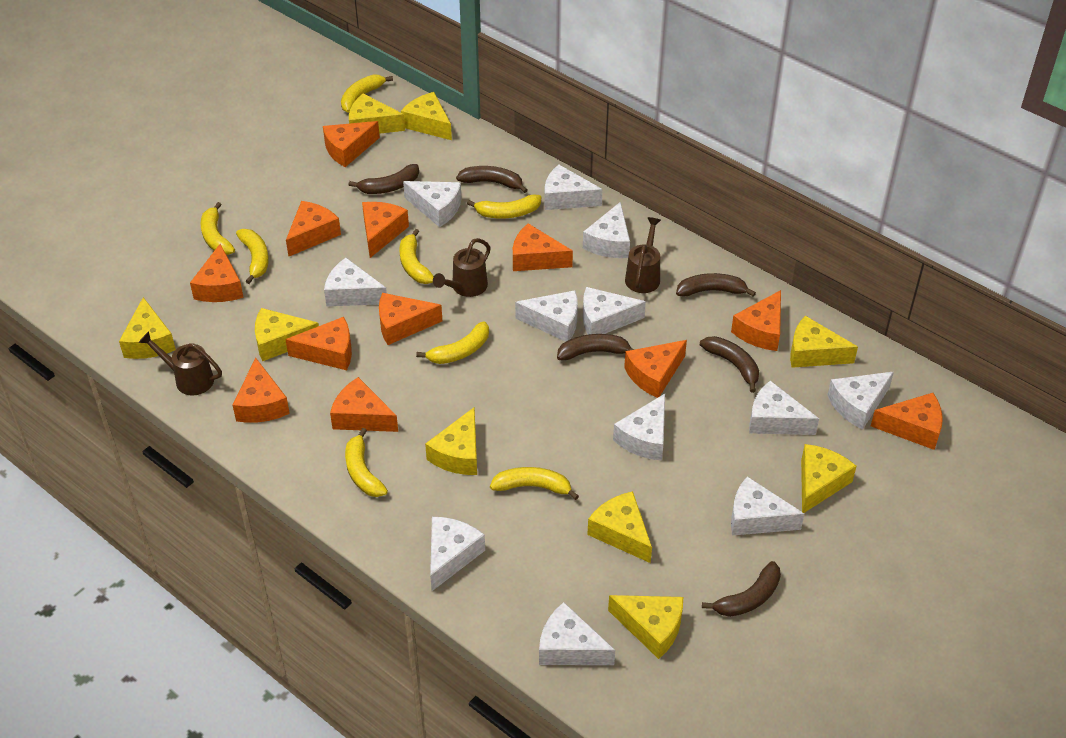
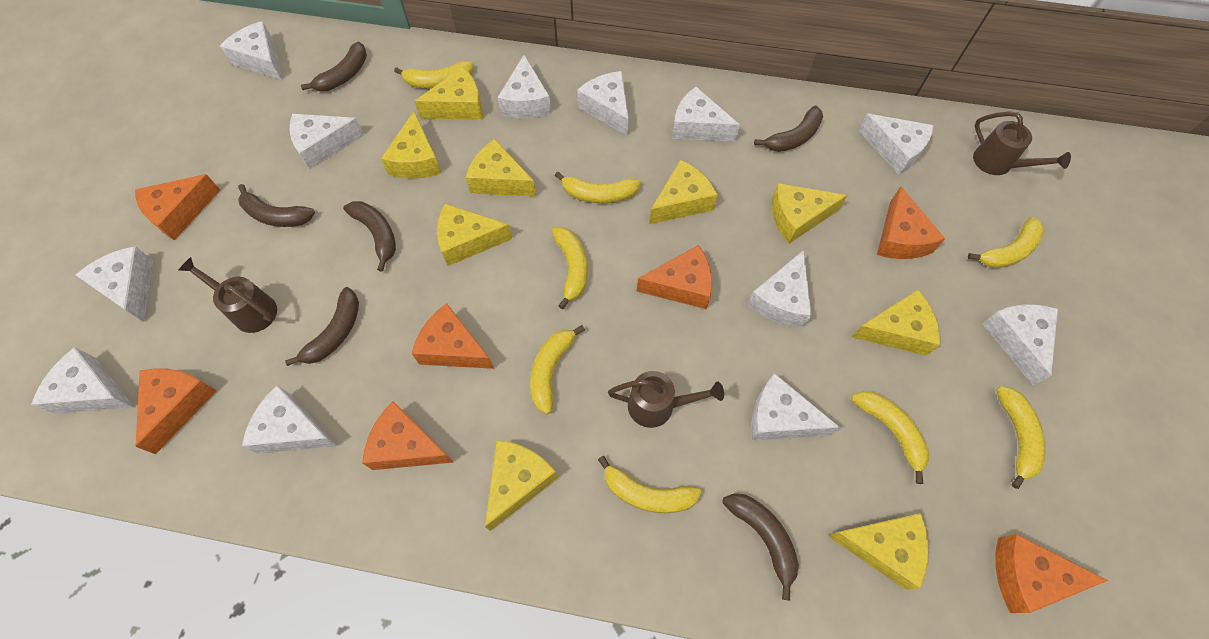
orange cheese: 12 -> 7

